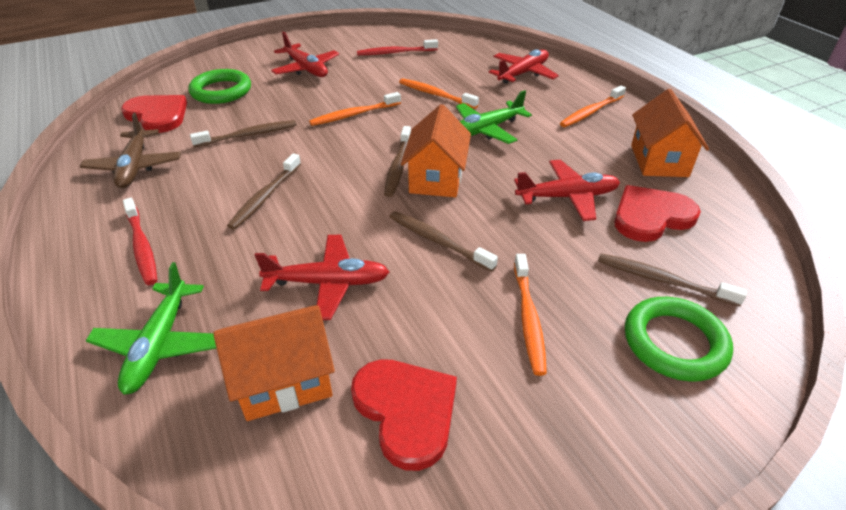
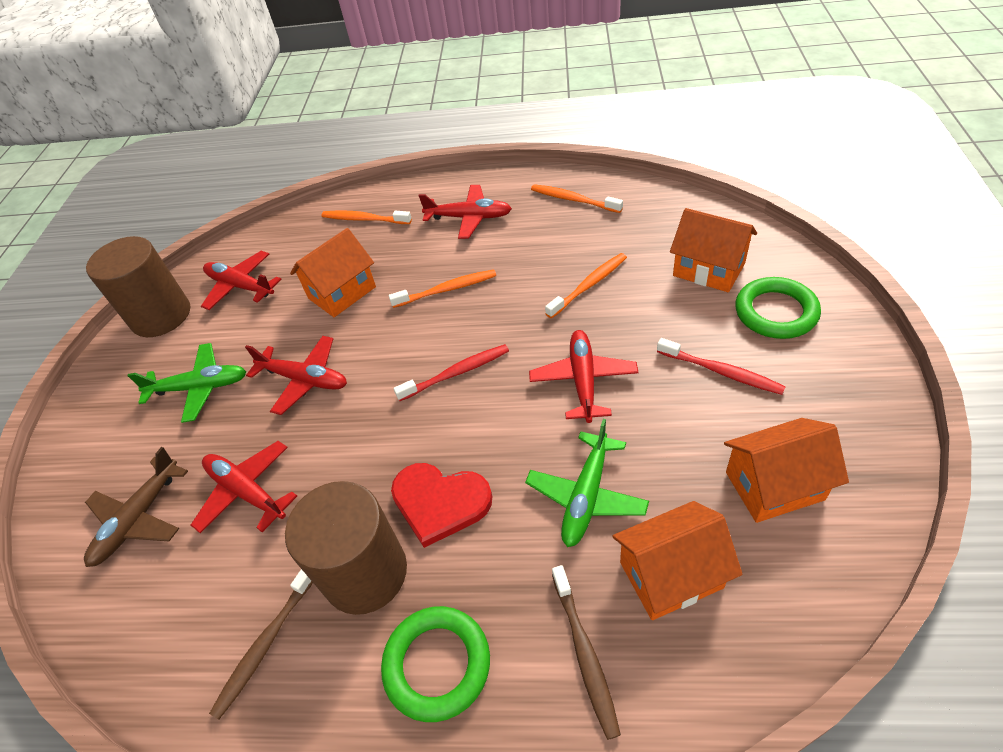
brown cylinder: 0 -> 2
brown toothbrush: 5 -> 2
orange house: 3 -> 4
red heart: 3 -> 1
red plane: 4 -> 5

